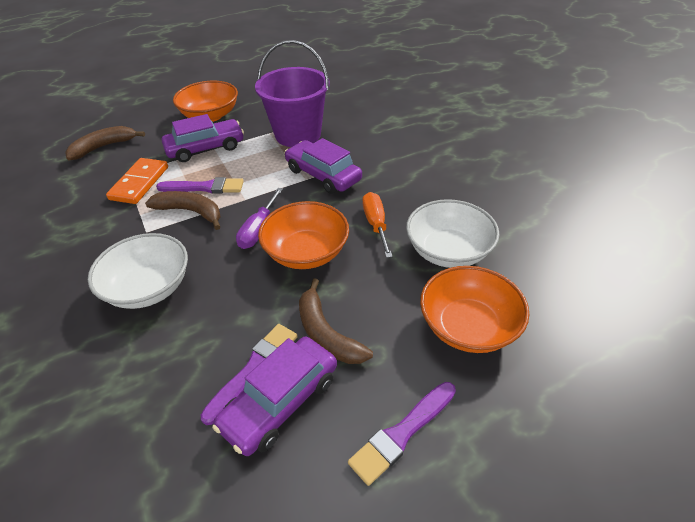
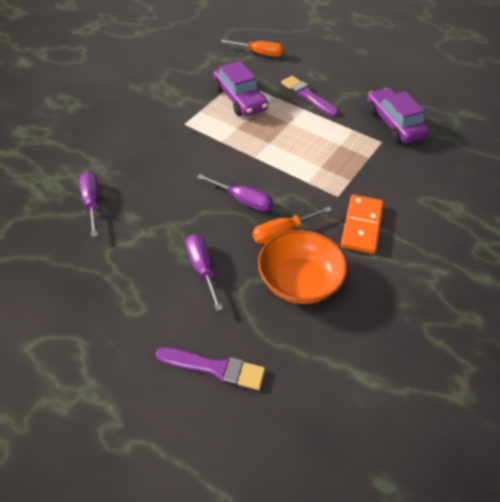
brown banana: 3 -> 0
orange bowl: 3 -> 1
orange screwdriver: 1 -> 2
purple brush: 3 -> 2
purple bucket: 1 -> 0
purple car: 3 -> 2
purple screwdriver: 1 -> 3
white bowl: 2 -> 0

